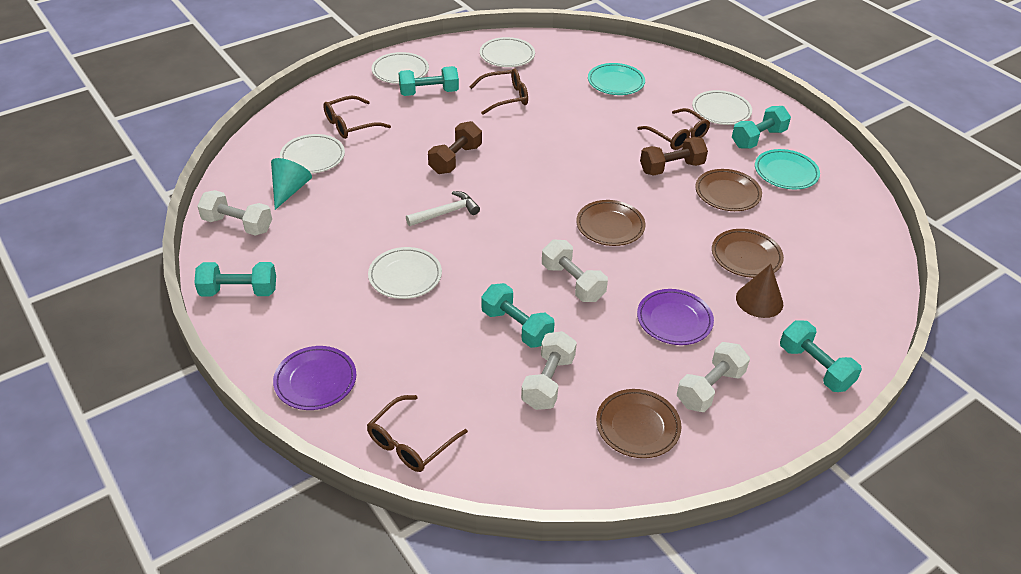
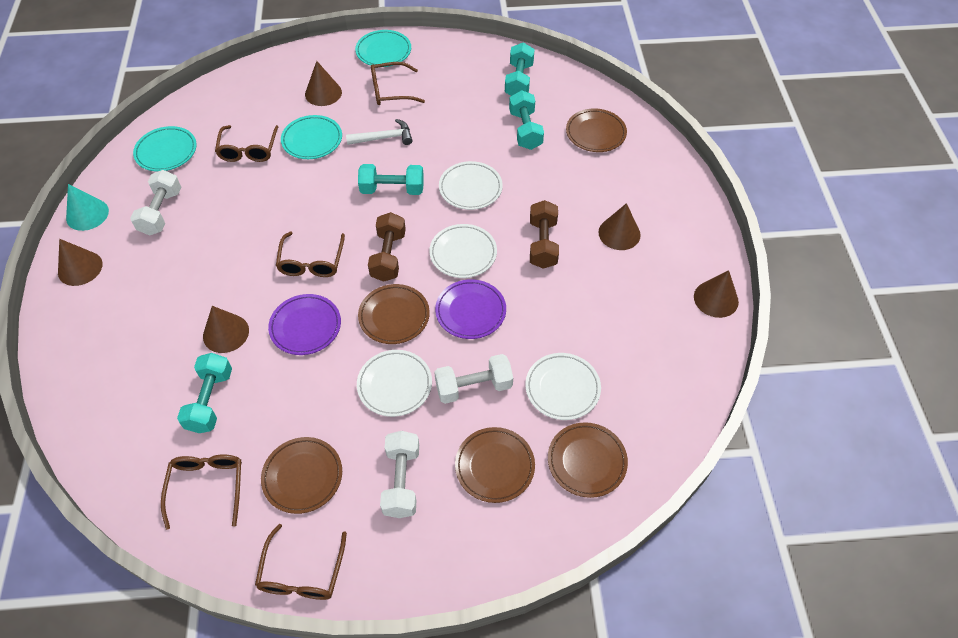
brown cone: 1 -> 5
brown glasses: 4 -> 5
brown plate: 4 -> 5
turquoise dumbbell: 5 -> 4
turquoise plate: 2 -> 3
white dumbbell: 4 -> 3
white plate: 5 -> 4

